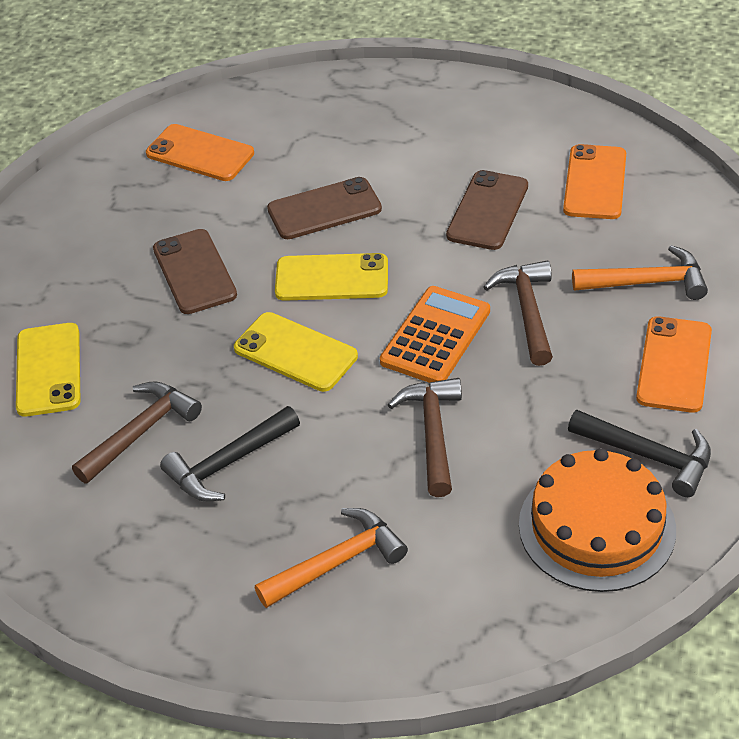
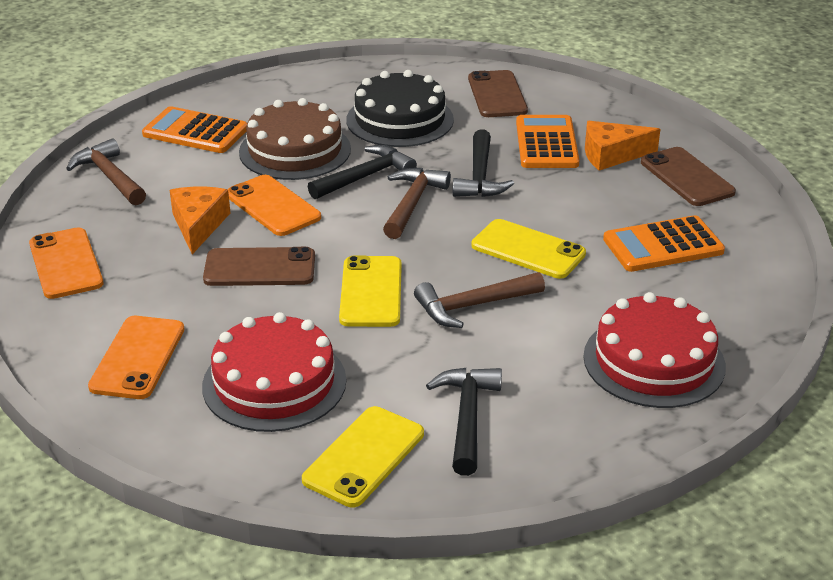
black cake: 0 -> 1
black hammer: 2 -> 3
brown cake: 0 -> 1
orange cake: 1 -> 0
orange calculator: 1 -> 3
orange cheese: 0 -> 2
orange hammer: 2 -> 0
red cake: 0 -> 2

